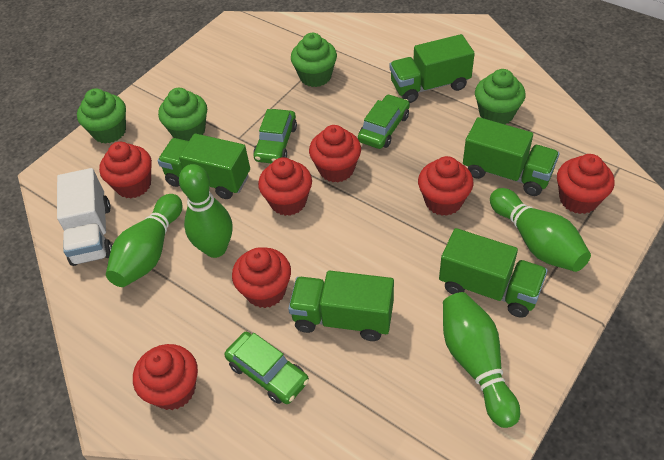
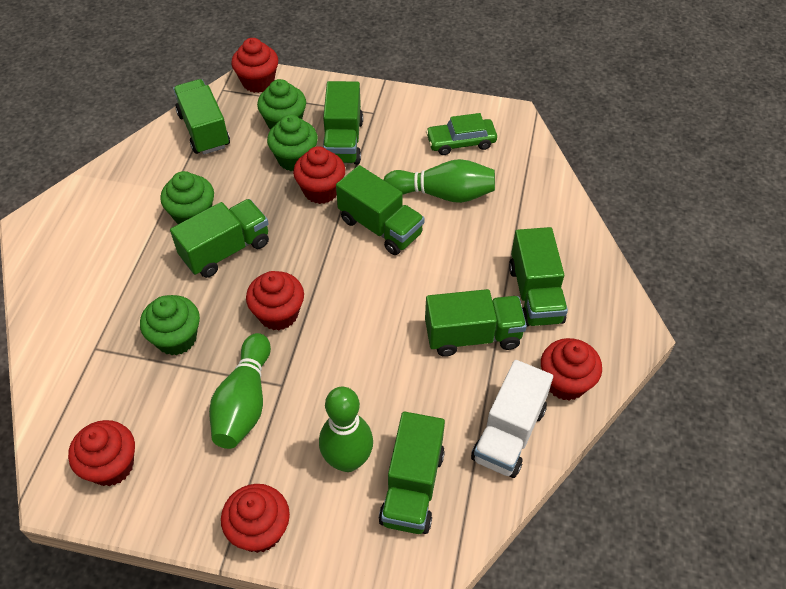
green bowling pin: 4 -> 3
green car: 3 -> 1
green truck: 5 -> 7
red cupcake: 7 -> 6

